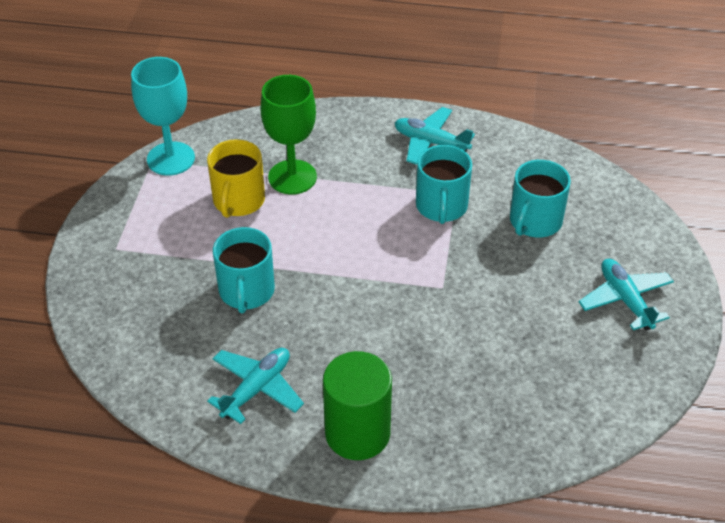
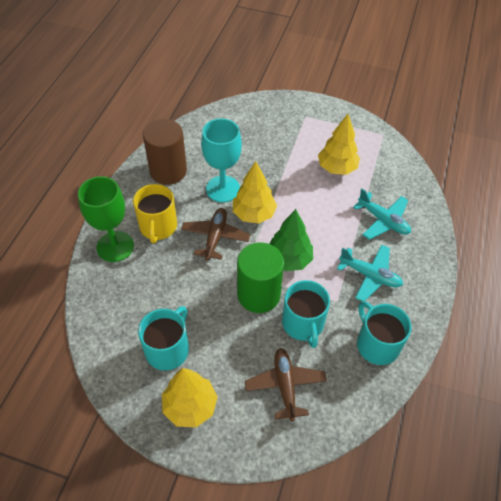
brown cylinder: 0 -> 1
brown plane: 0 -> 2
green tree: 0 -> 1
turquoise plane: 3 -> 2
yellow tree: 0 -> 3

